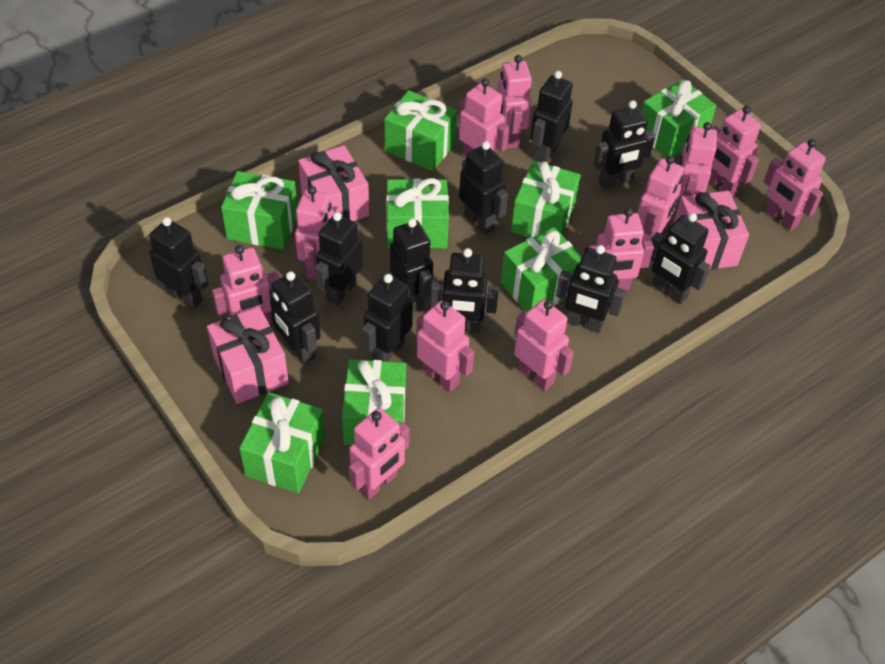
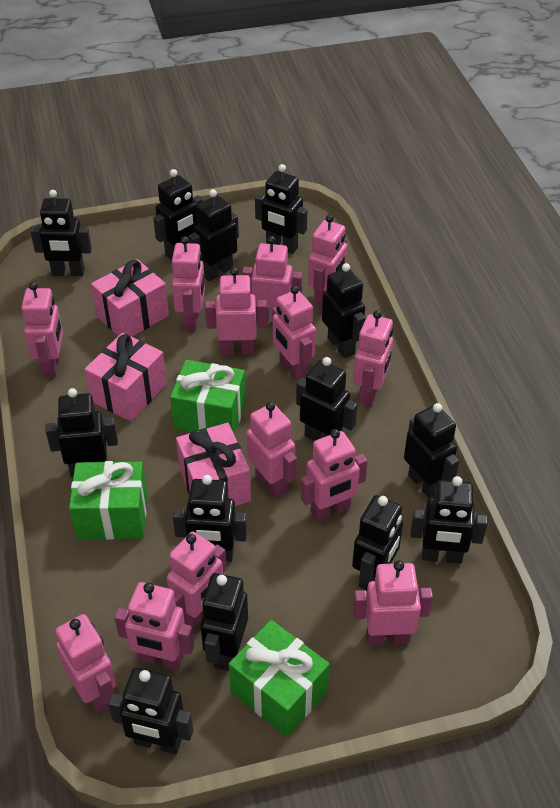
black robot: 11 -> 13
green gift: 8 -> 3
pink robot: 12 -> 13

